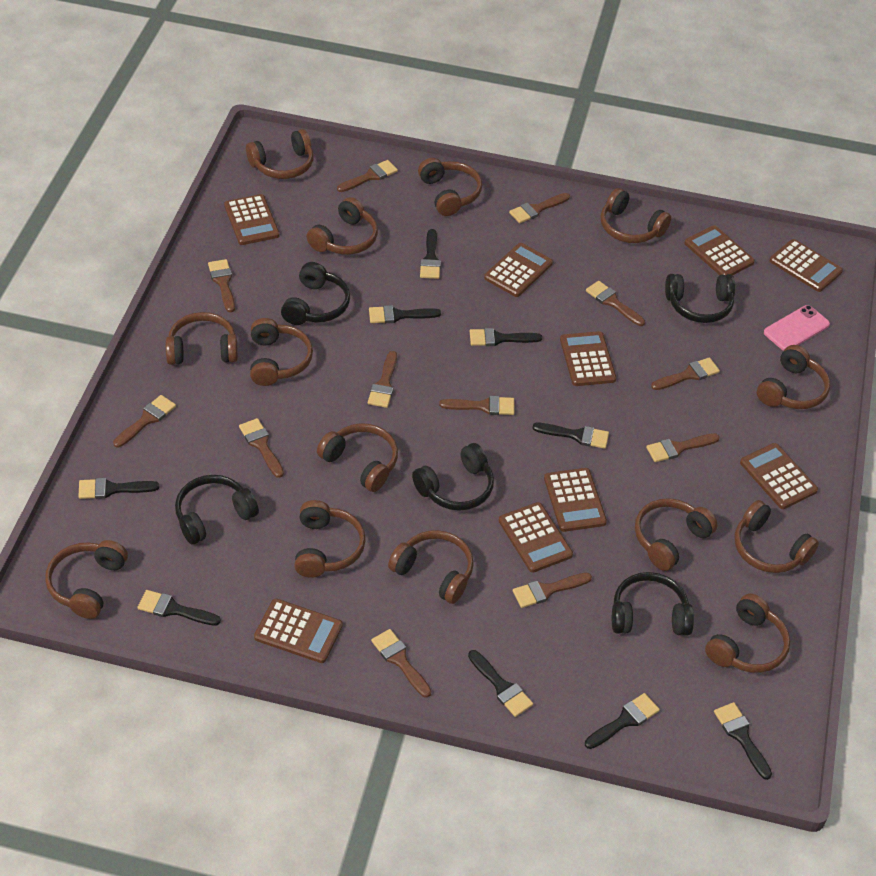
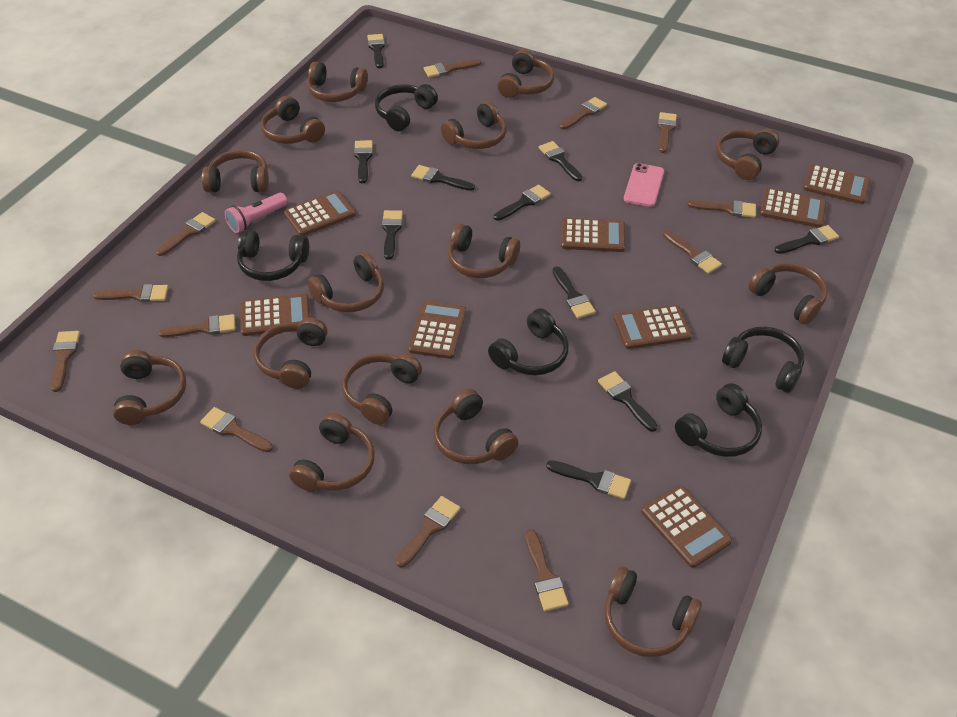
black brush: 9 -> 10
brown calculator: 9 -> 8
brown headphones: 14 -> 15
pink flashlight: 0 -> 1

